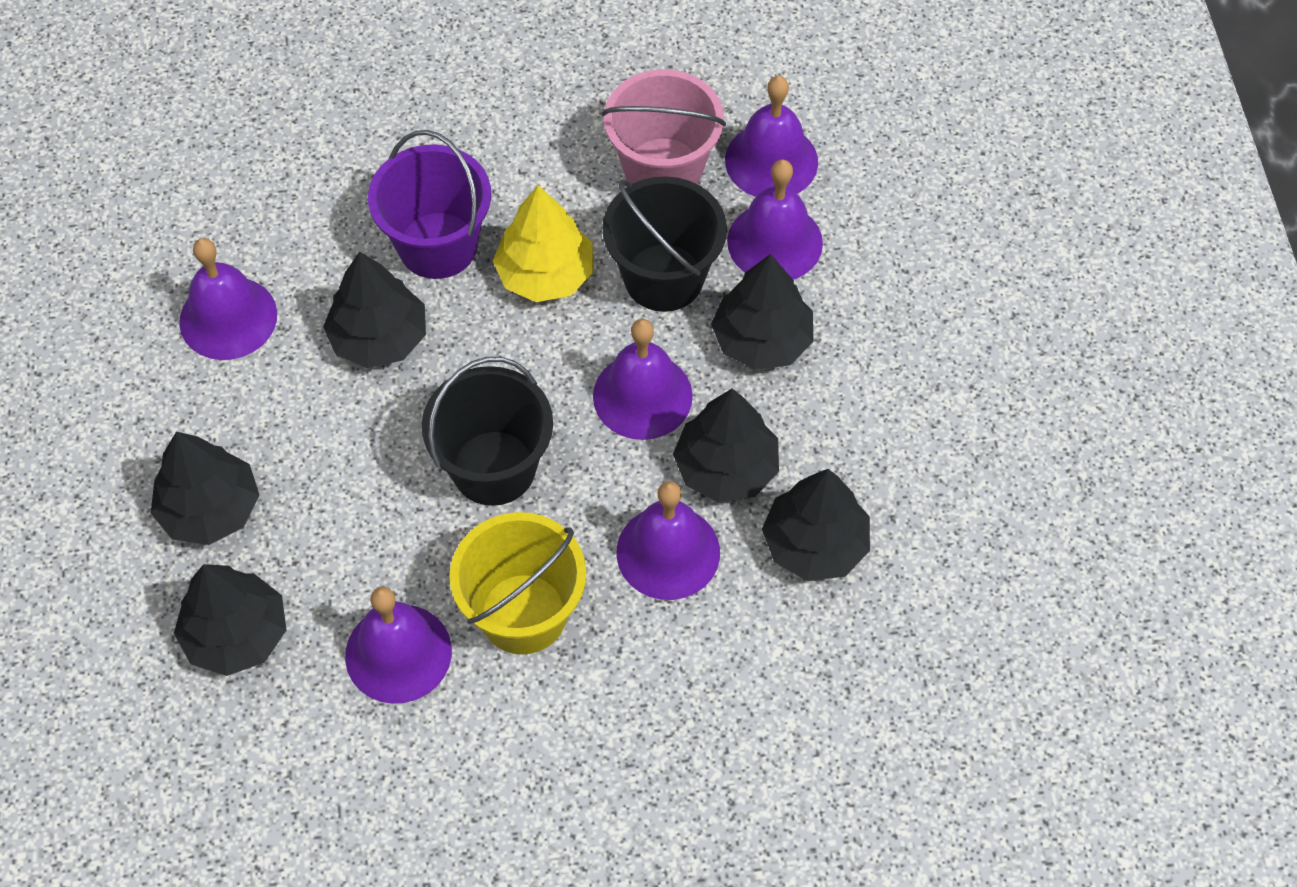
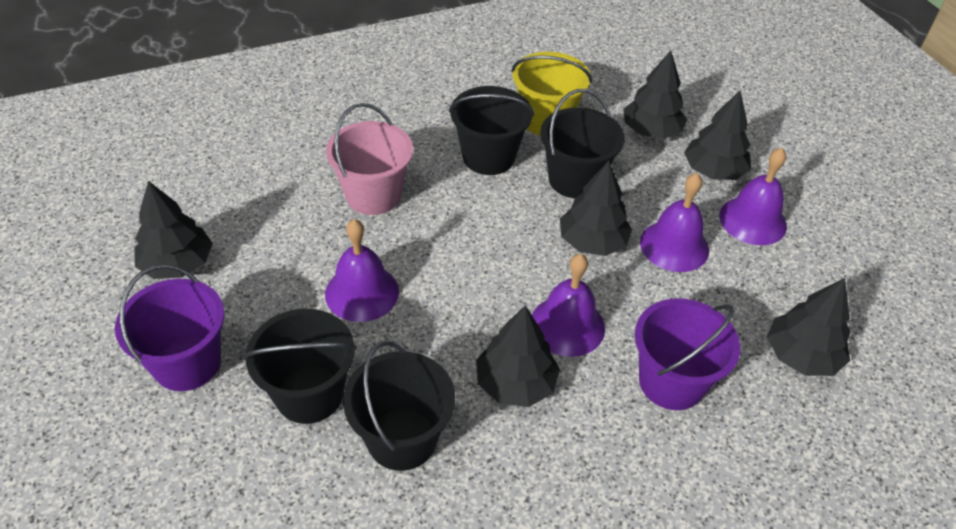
black bucket: 2 -> 4
purple bell: 6 -> 4
purple bucket: 1 -> 2
yellow tree: 1 -> 0

